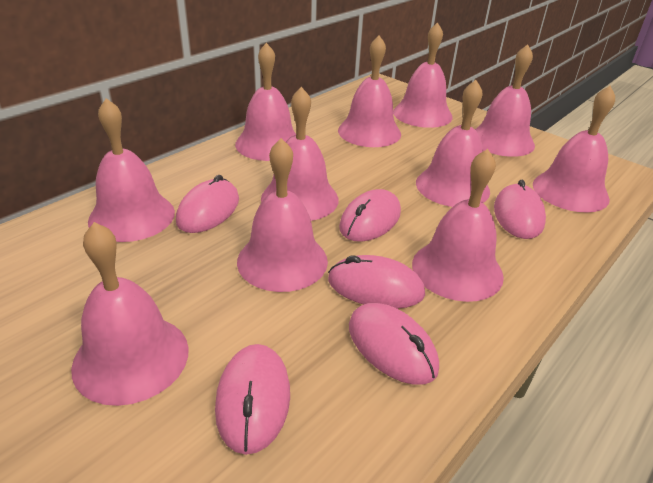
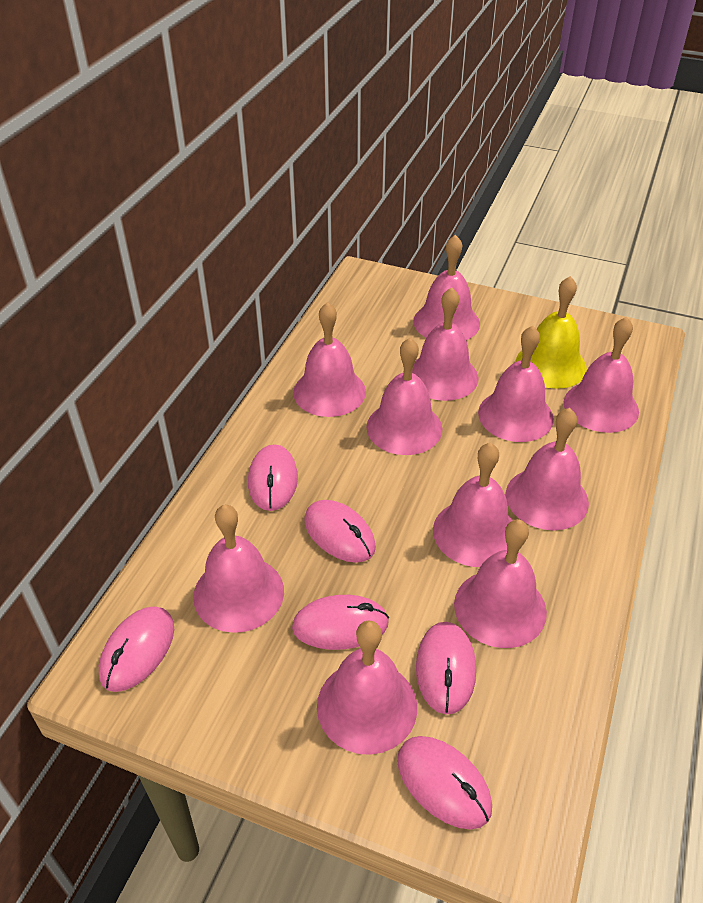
yellow bell: 0 -> 1

